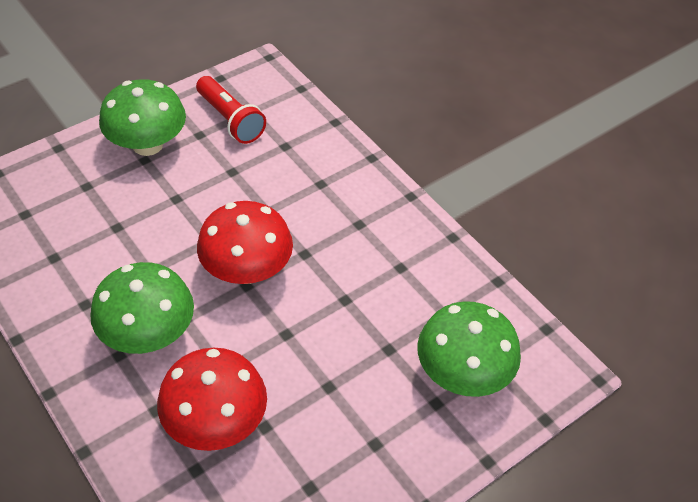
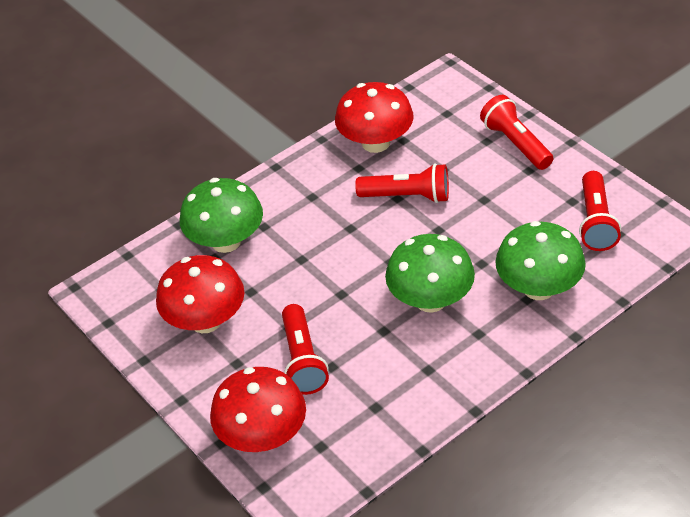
red flashlight: 1 -> 4
red mushroom: 2 -> 3

